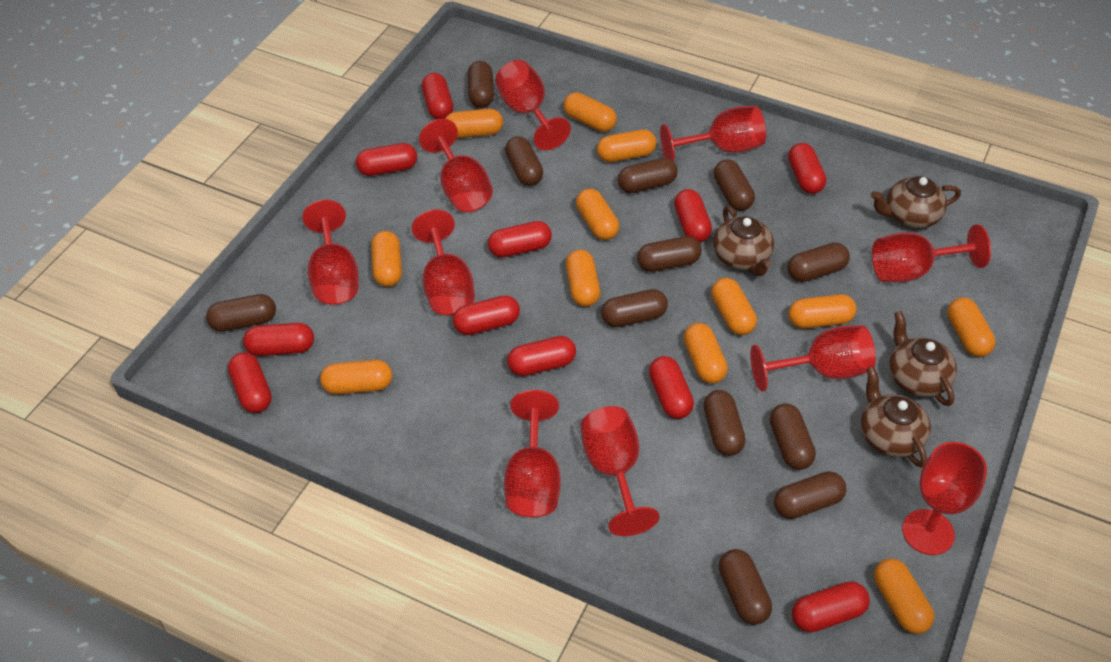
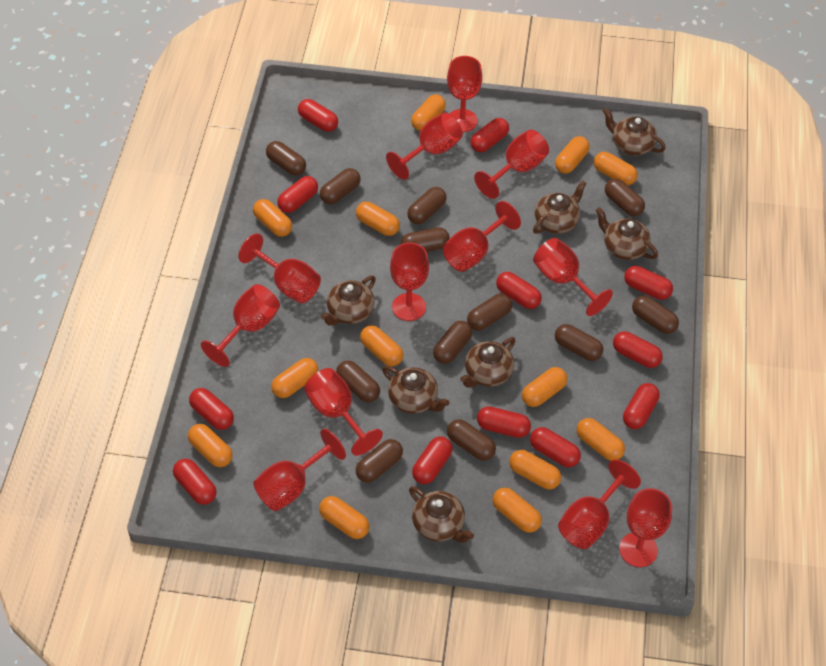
brown teapot: 4 -> 7
orange capsule: 12 -> 13
red capsule: 11 -> 12
red goblet: 10 -> 12

